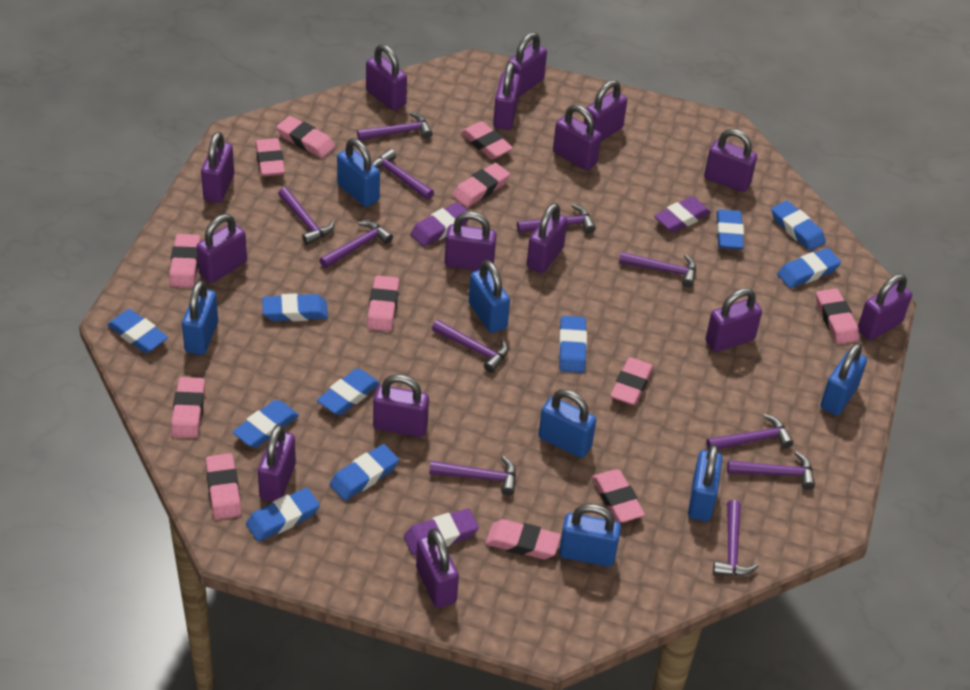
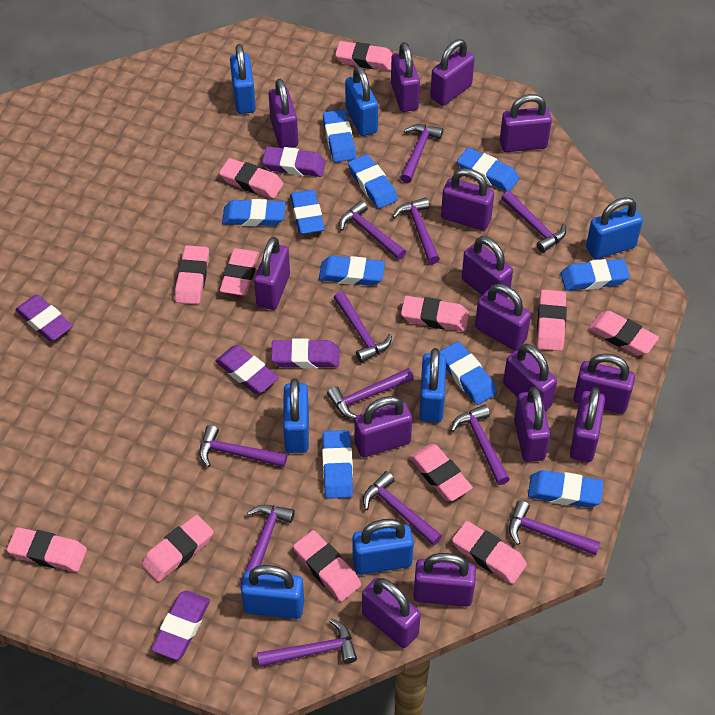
purple eraser: 3 -> 5
purple hammer: 11 -> 12

